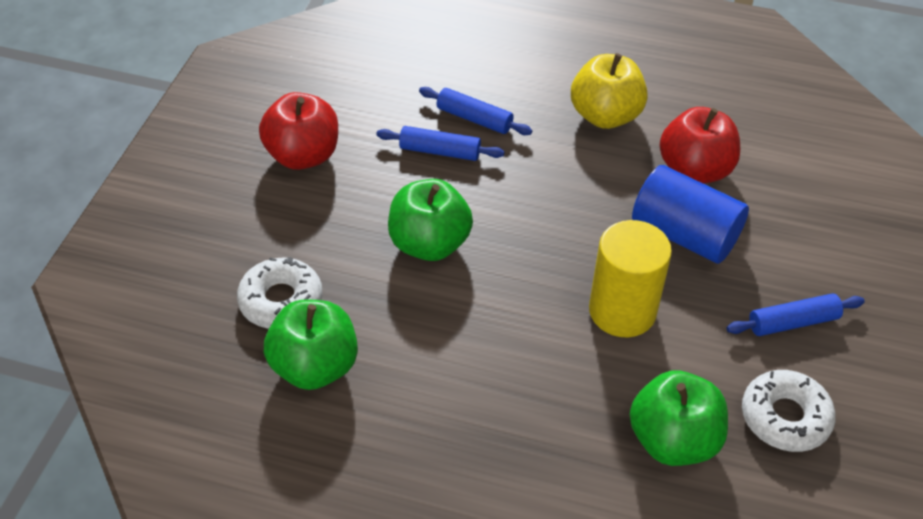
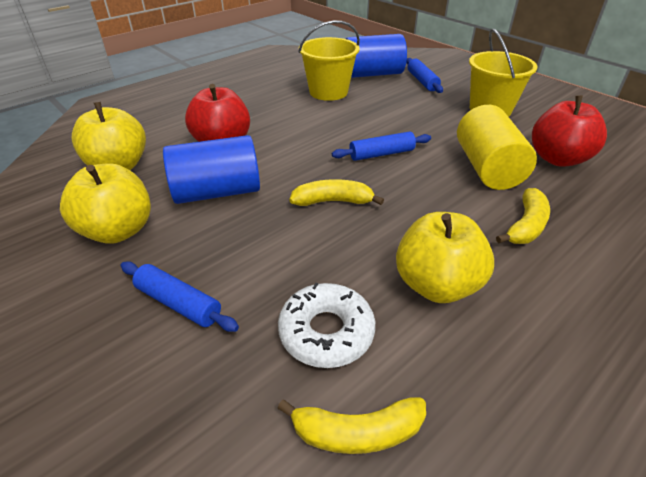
blue cylinder: 1 -> 2
green apple: 3 -> 0
white donut: 2 -> 1
yellow apple: 1 -> 3
yellow banana: 0 -> 3
yellow bucket: 0 -> 2

